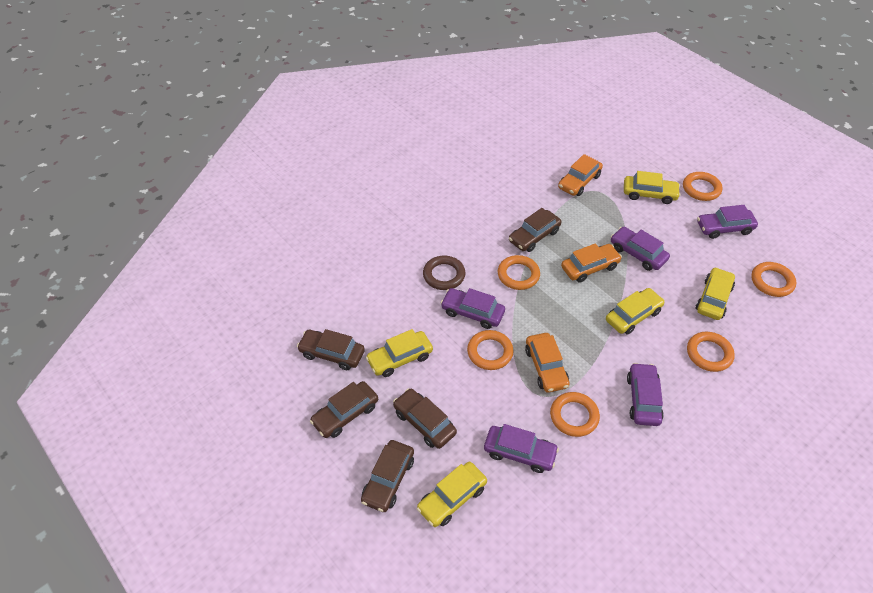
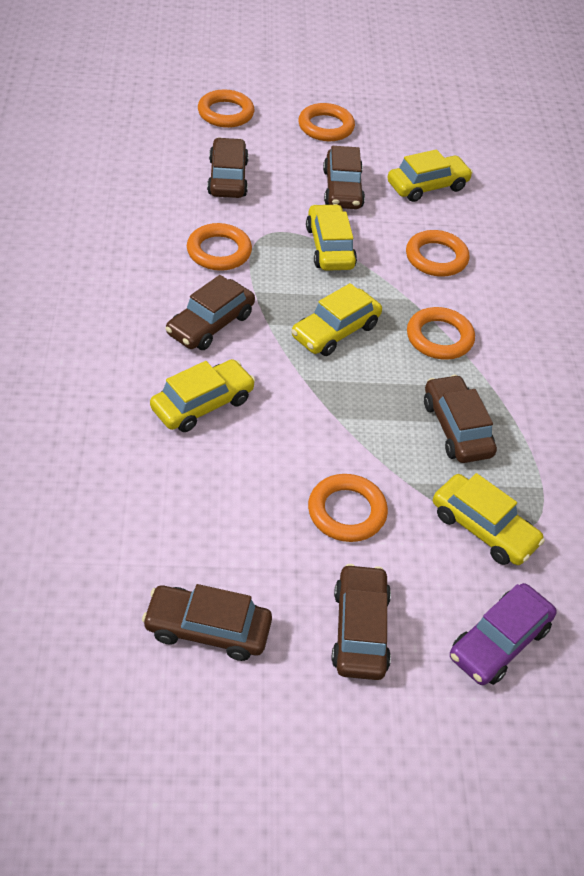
brown car: 5 -> 6
brown ring: 1 -> 0
orange car: 3 -> 0
purple car: 5 -> 1

